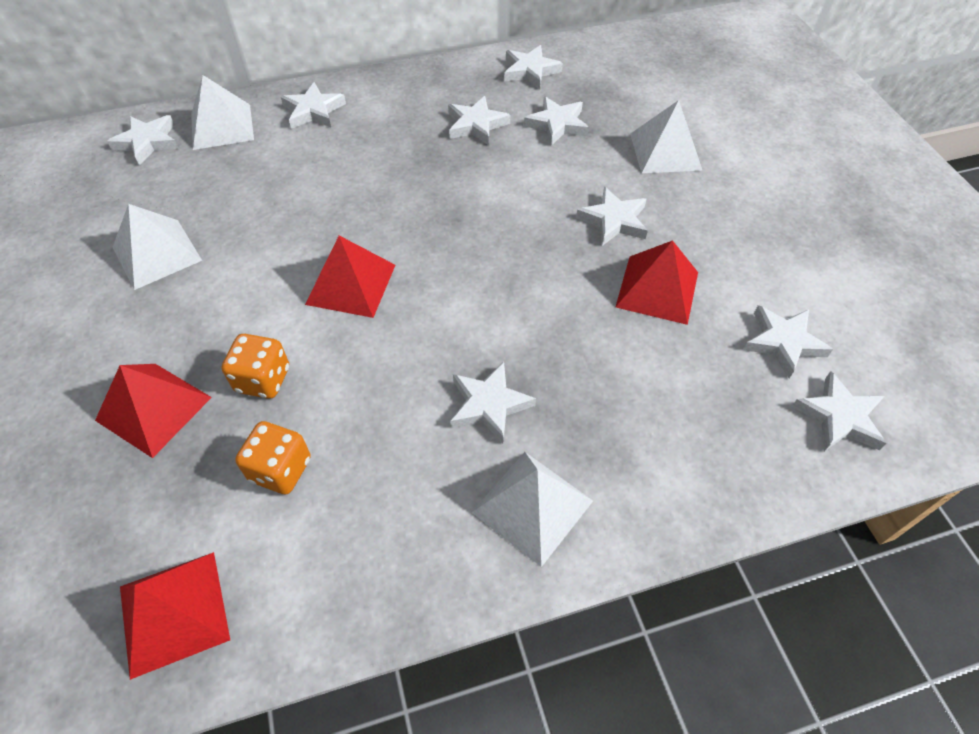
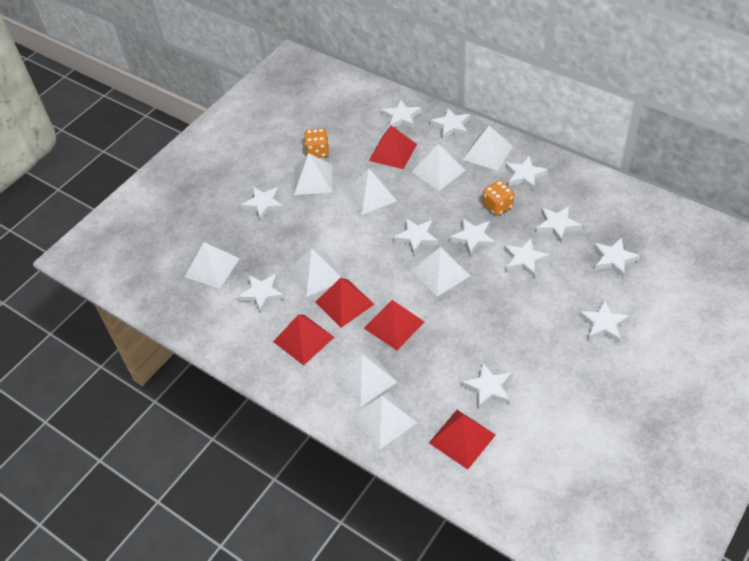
red pyramid: 4 -> 5
white pyramid: 4 -> 9
white star: 9 -> 12

